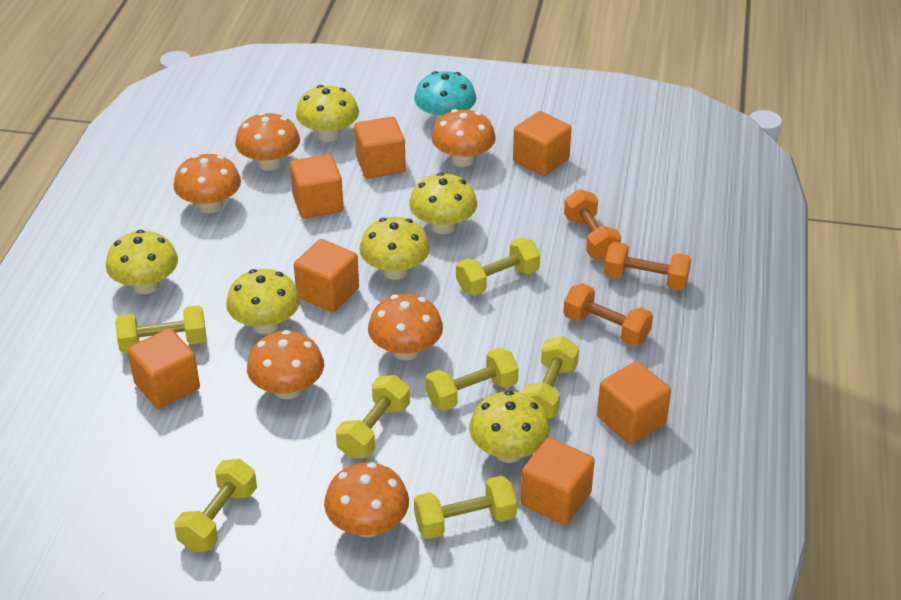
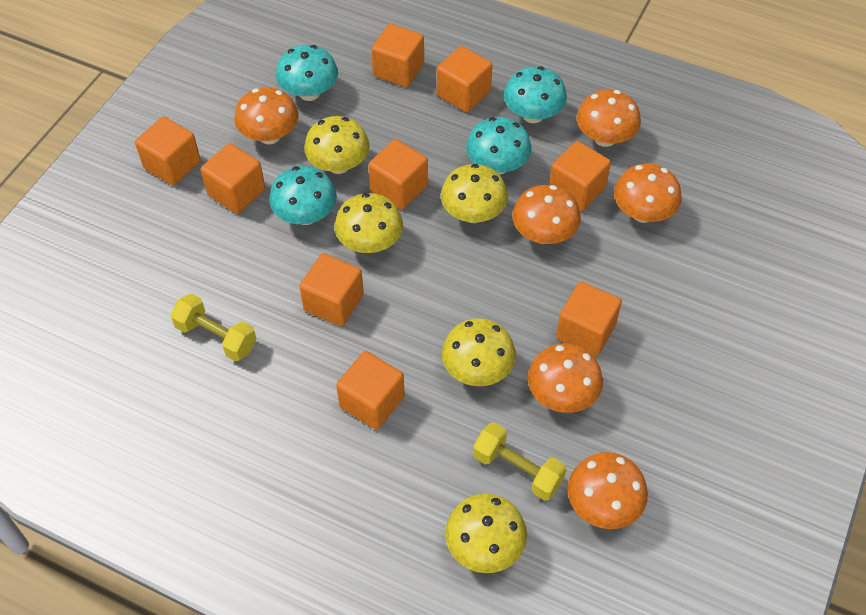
orange cube: 7 -> 9
orange dumbbell: 3 -> 0
turquoise mushroom: 1 -> 4
yellow dumbbell: 7 -> 2
yellow mushroom: 6 -> 5

